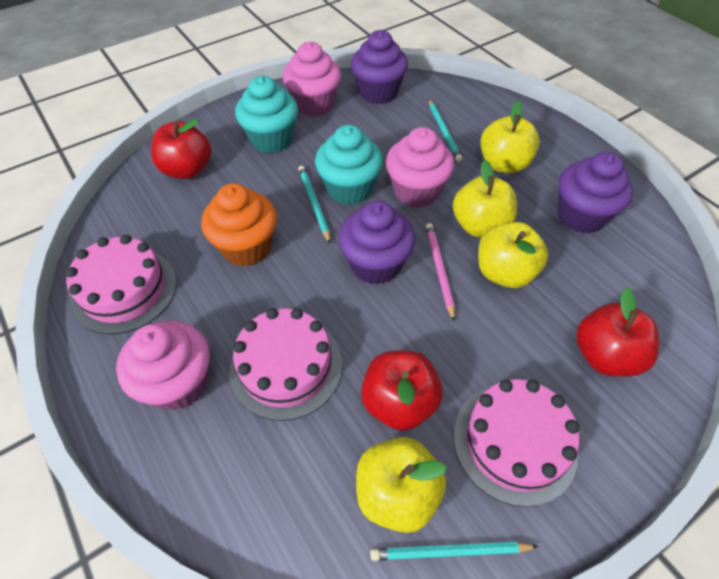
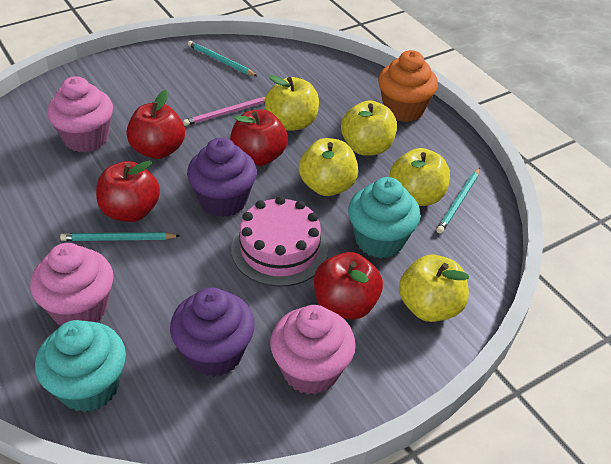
pink cake: 3 -> 1
purple cupcake: 3 -> 2
red apple: 3 -> 4
yellow apple: 4 -> 5

